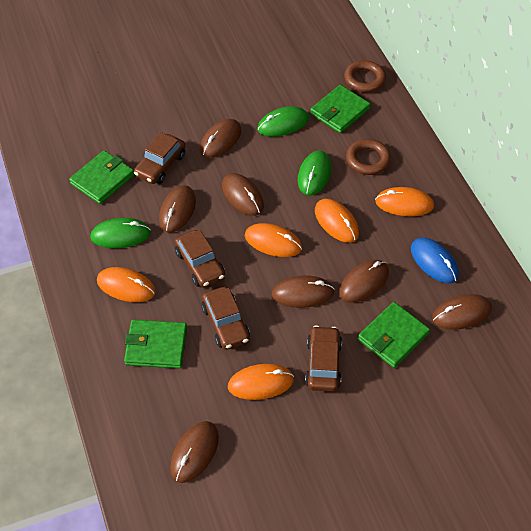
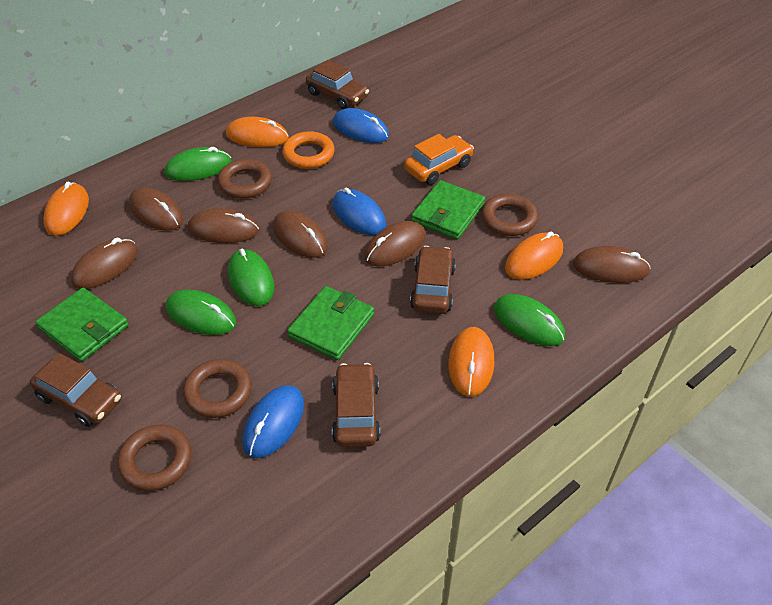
blue mouse: 1 -> 3
brown mouse: 7 -> 6
brown ring: 2 -> 4
green mouse: 3 -> 4
green wallet: 4 -> 3
orange car: 0 -> 1
orange mouse: 5 -> 4
orange ring: 0 -> 1

